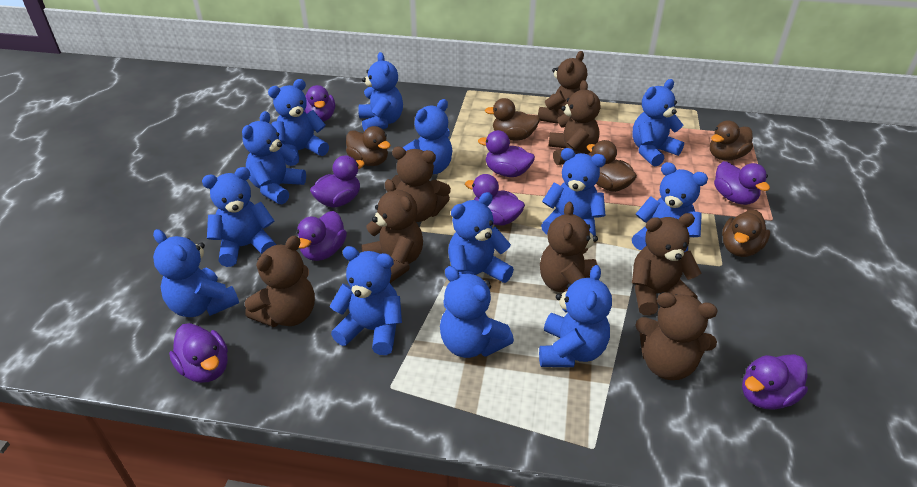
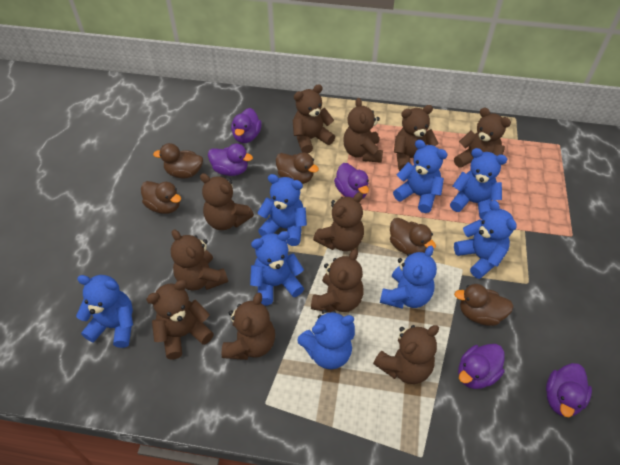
blue teddy bear: 13 -> 8
brown teddy bear: 8 -> 11
purple duck: 8 -> 5

